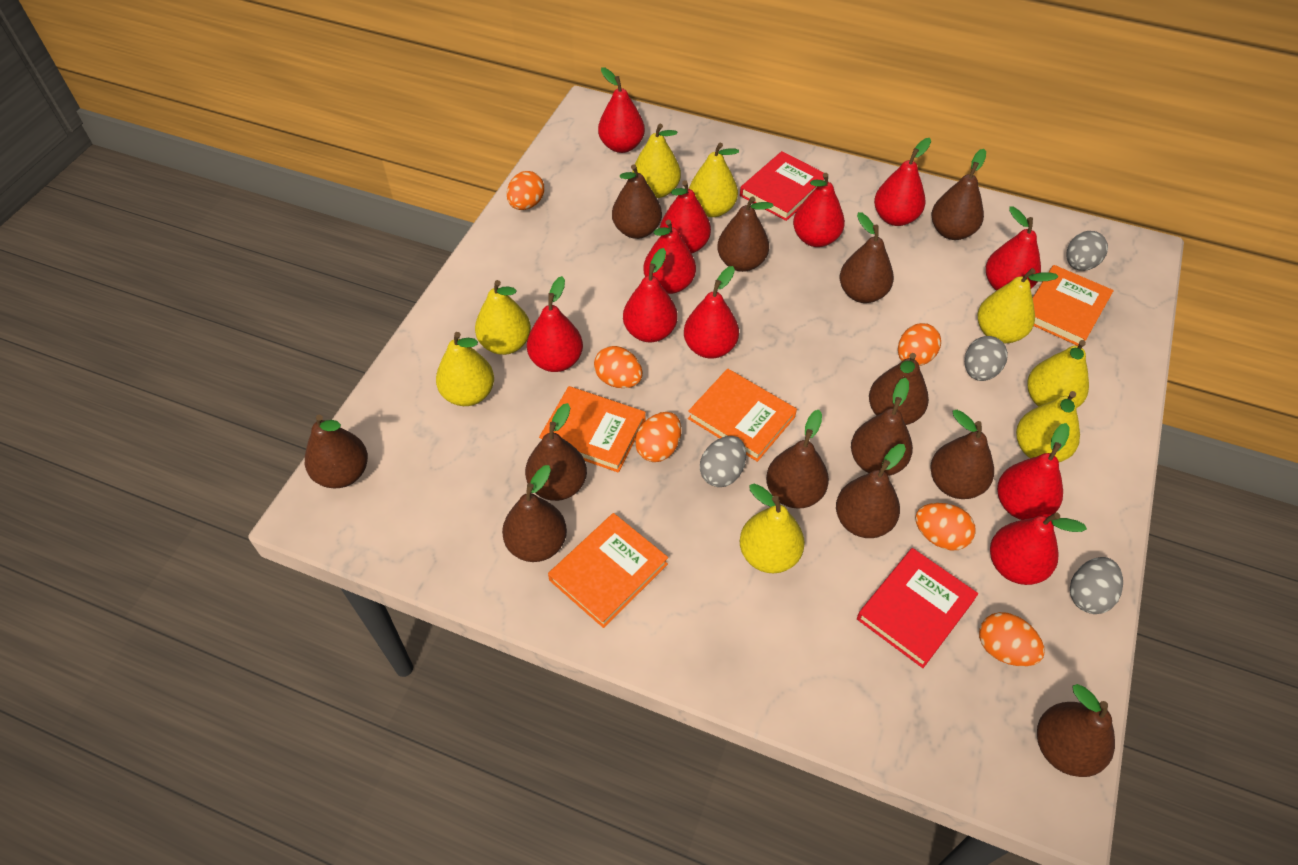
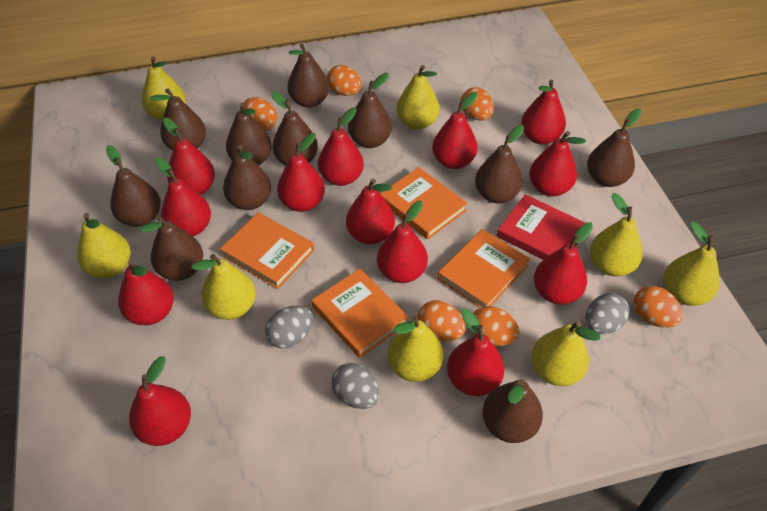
brown pear: 13 -> 11
grey egg: 4 -> 3
red book: 2 -> 1
red pear: 11 -> 13

